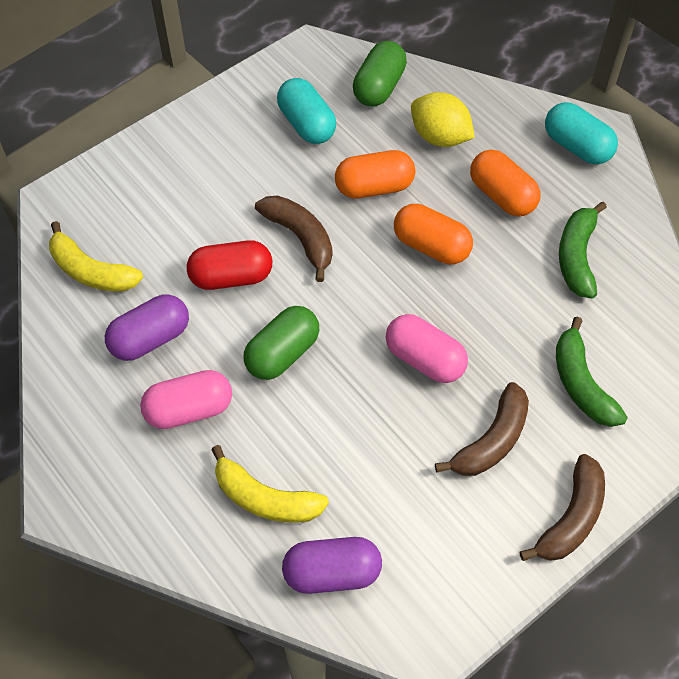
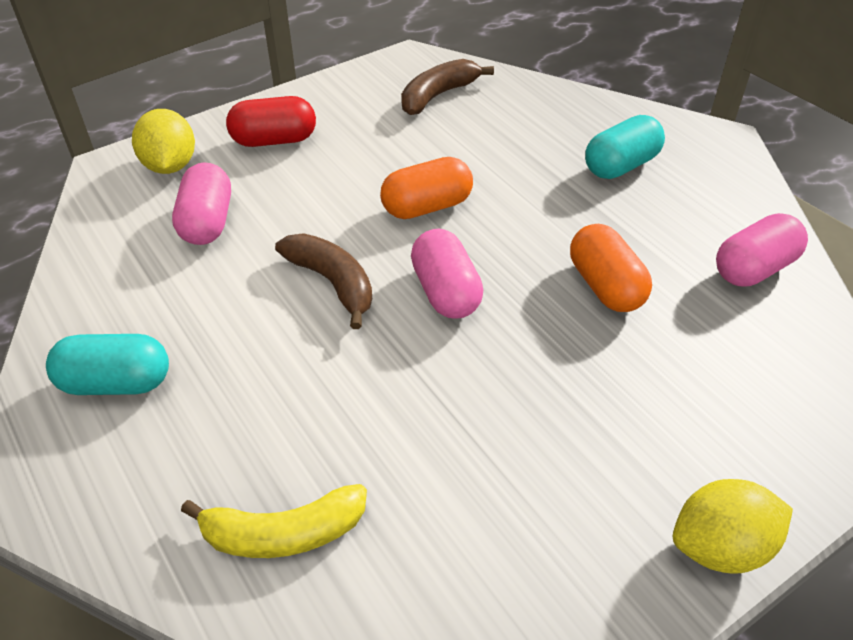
brown banana: 3 -> 2
green banana: 2 -> 0
green capsule: 2 -> 0
orange capsule: 3 -> 2
pink capsule: 2 -> 3
purple capsule: 2 -> 0
yellow banana: 2 -> 1
yellow lemon: 1 -> 2

